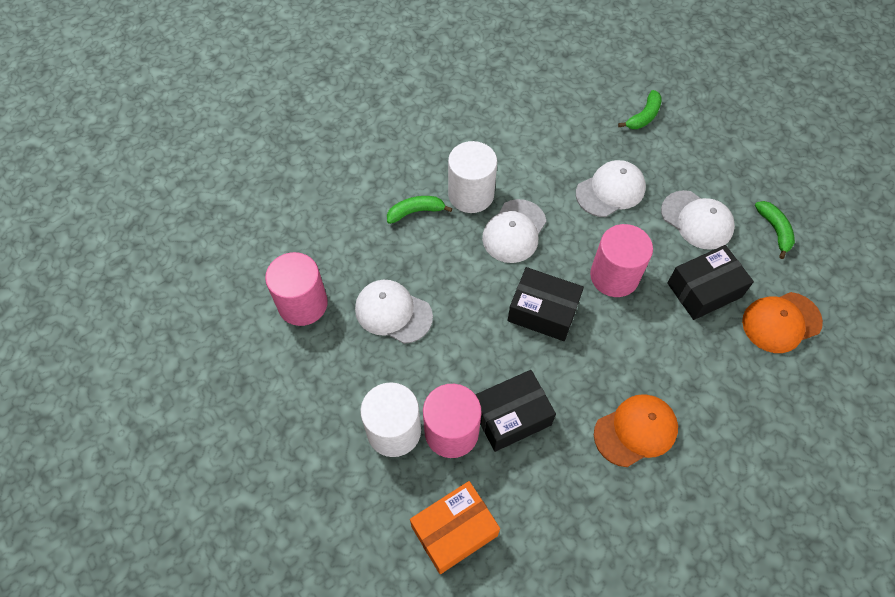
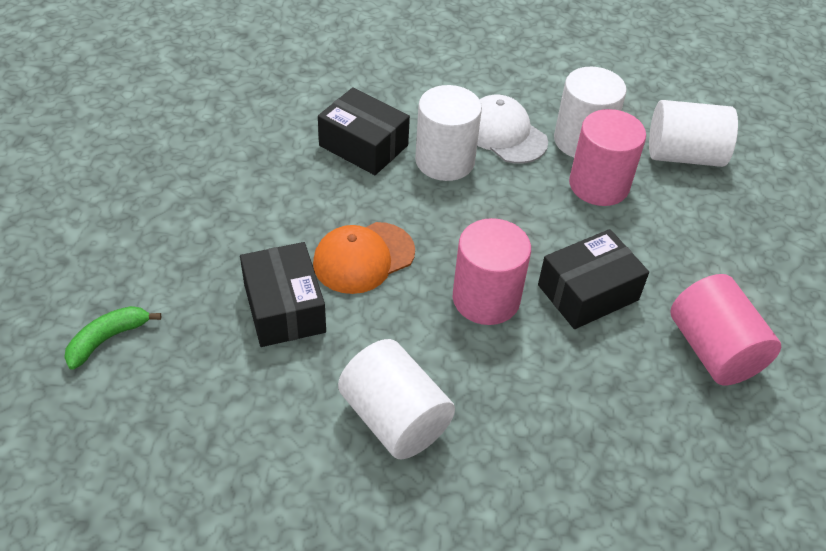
green banana: 3 -> 1
orange box: 1 -> 0
orange cap: 2 -> 1
white cap: 4 -> 1
white cylinder: 2 -> 4

